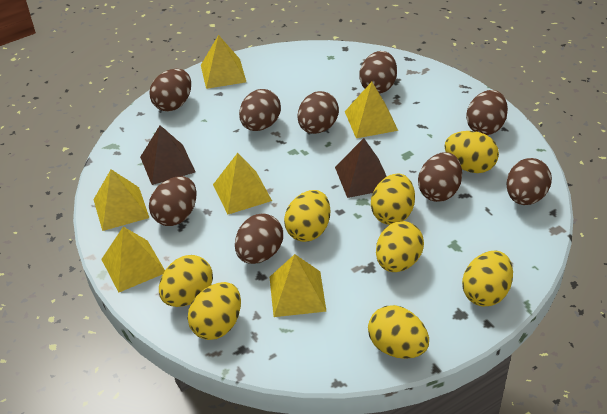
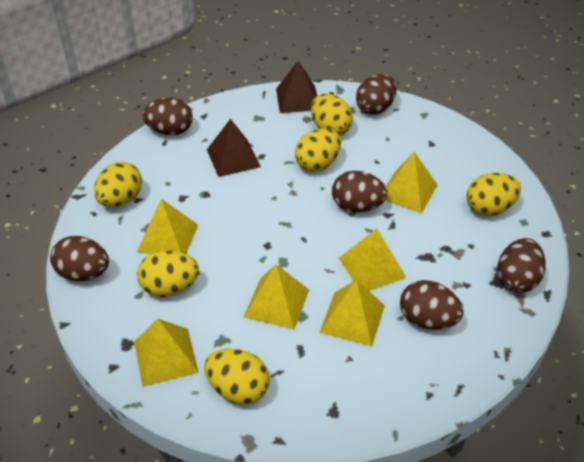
brown egg: 9 -> 6
yellow egg: 8 -> 6

